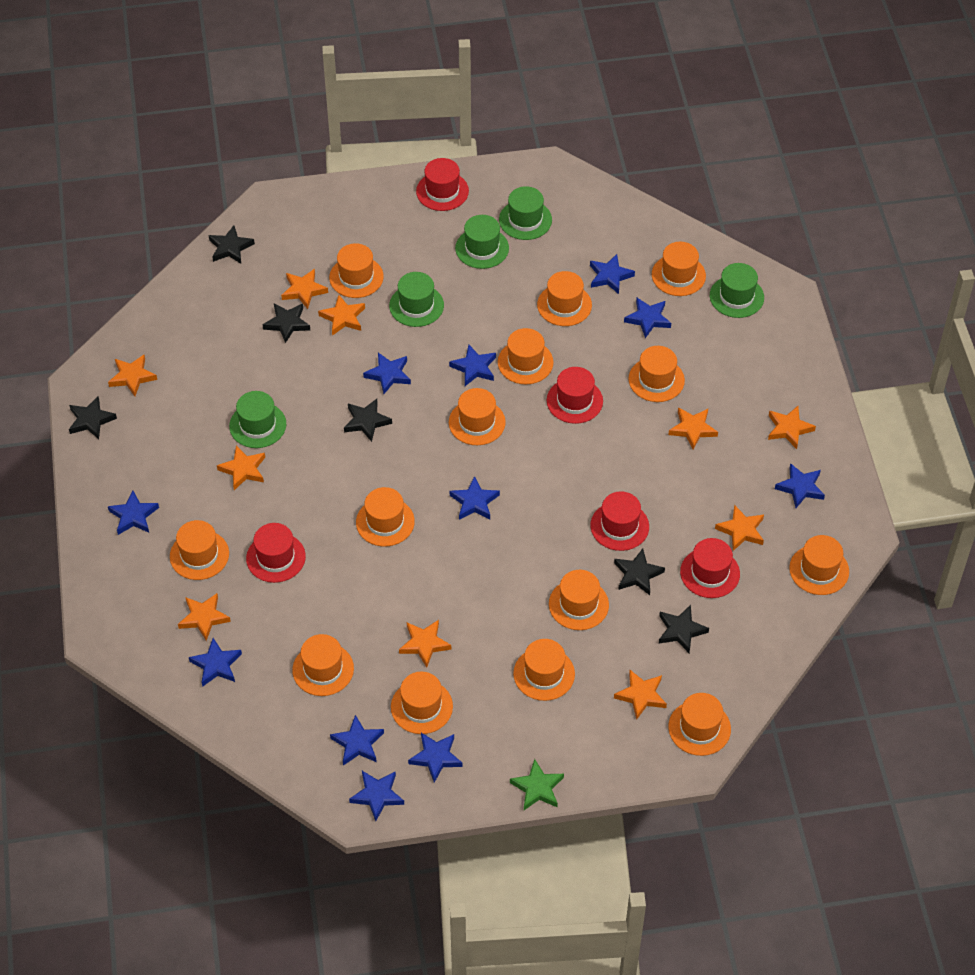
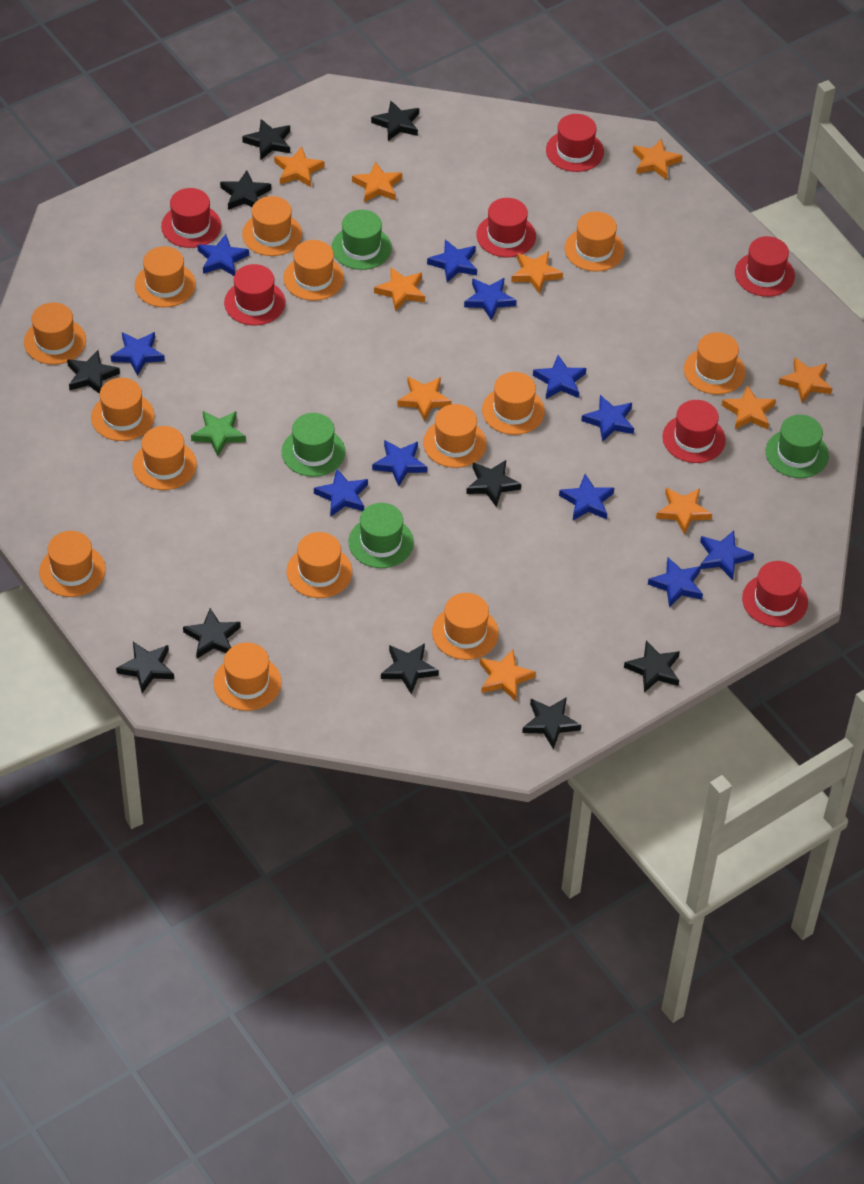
black star: 6 -> 10
green hat: 5 -> 4
red hat: 5 -> 7

